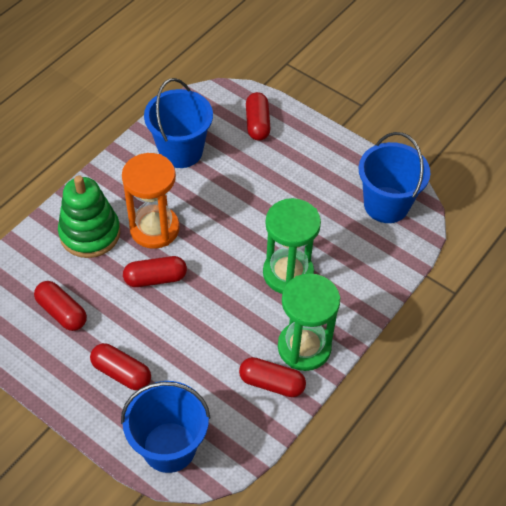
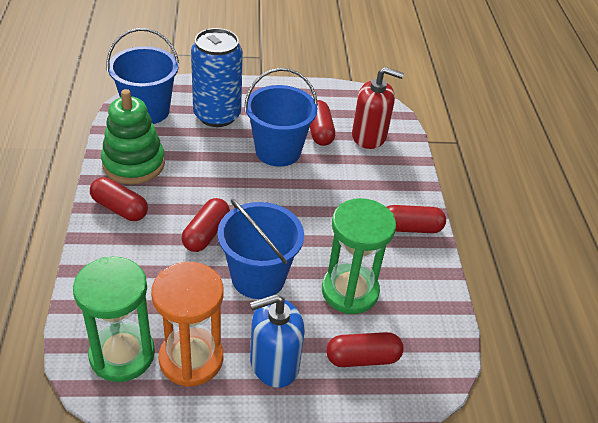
blue can: 0 -> 1
blue soap dispenser: 0 -> 1
red soap dispenser: 0 -> 1

